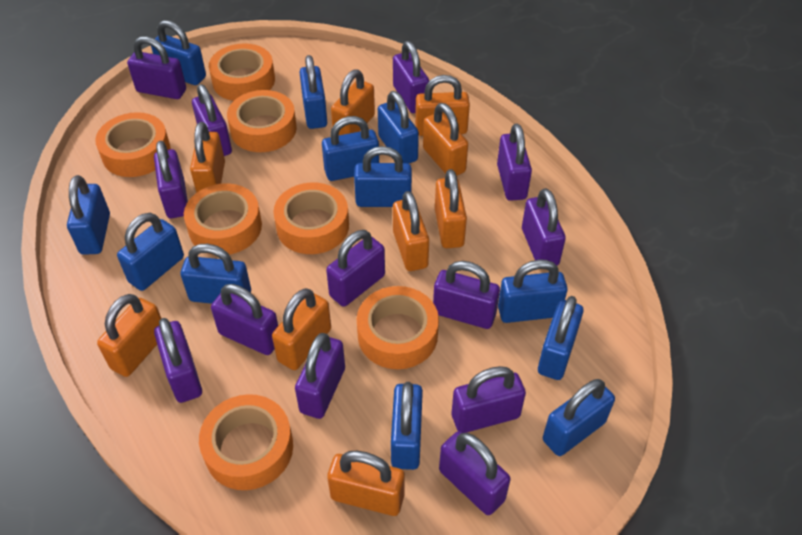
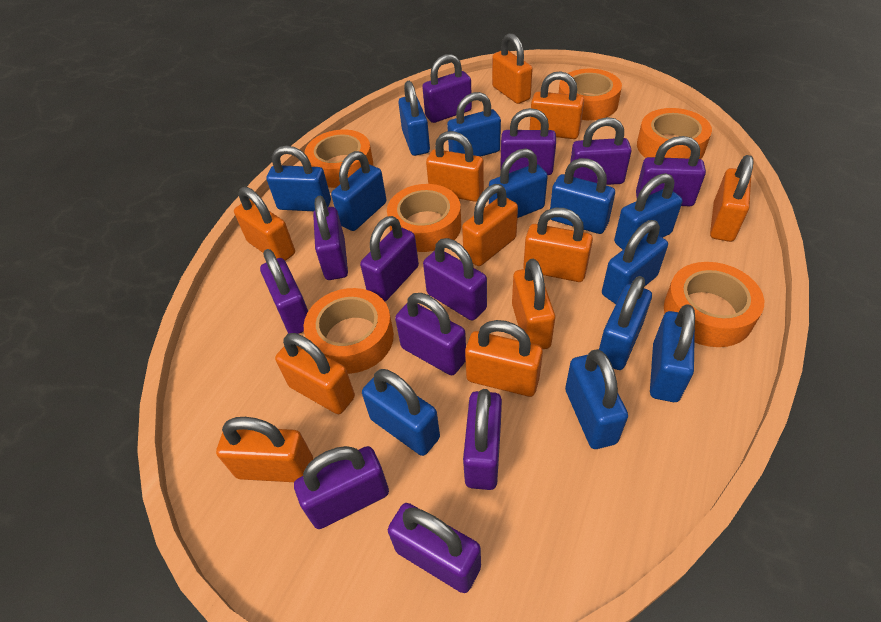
orange padlock: 9 -> 11
orange tape: 7 -> 6
purple padlock: 13 -> 12

